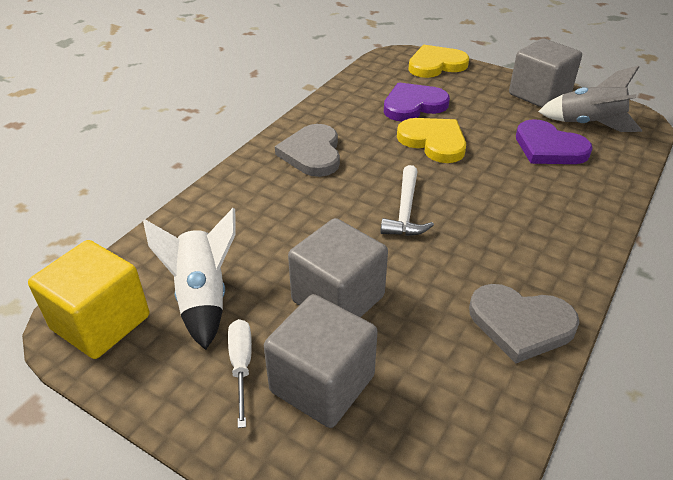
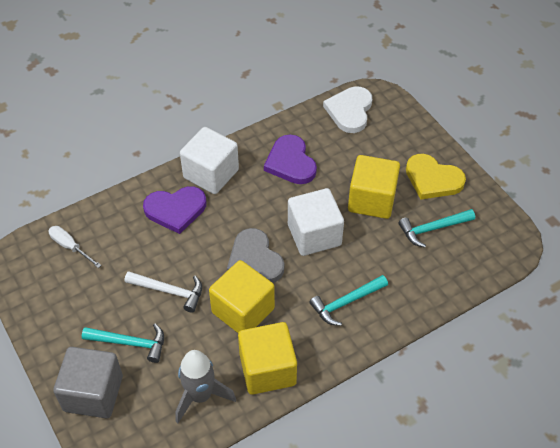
grey cube: 3 -> 1
grey heart: 2 -> 1
turquoise hammer: 0 -> 3
white cube: 0 -> 2
white heart: 0 -> 1
white rocket: 1 -> 0
yellow cube: 1 -> 3
yellow heart: 2 -> 1

